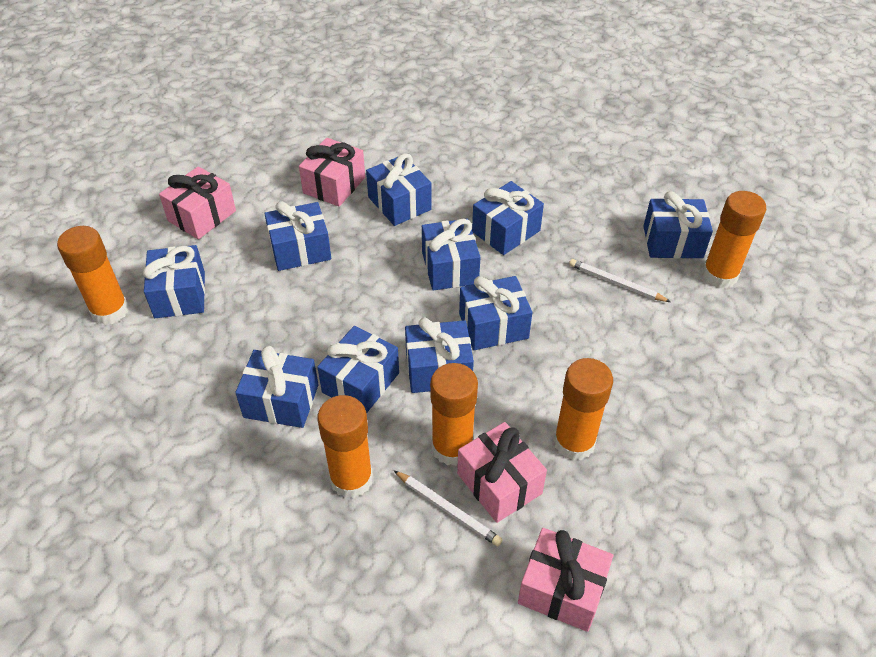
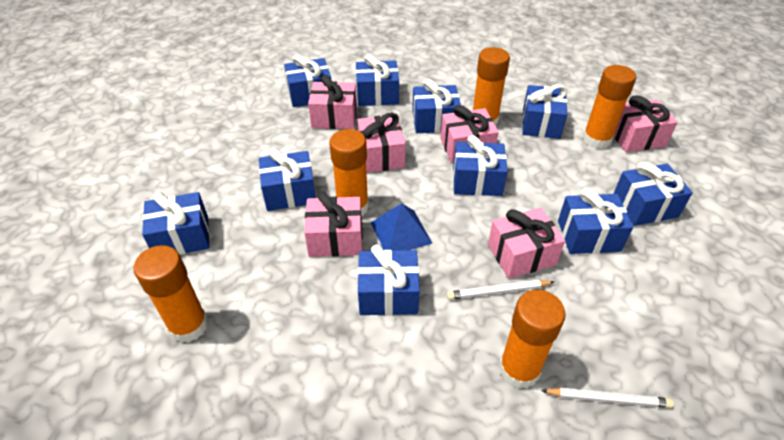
blue pyramid: 0 -> 1
pink gift: 4 -> 6

